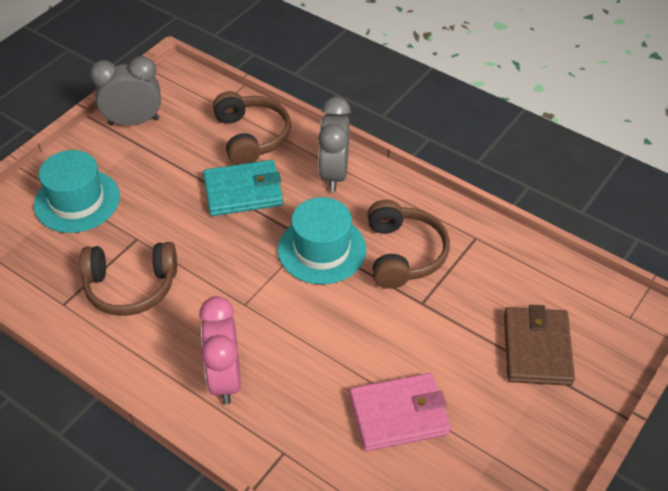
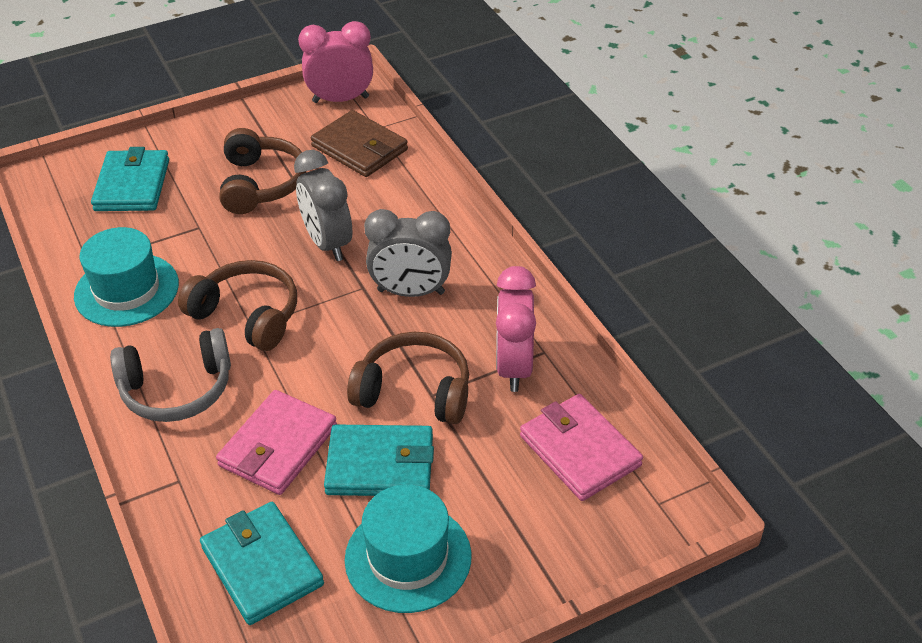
grey headphones: 0 -> 1
pink clock: 1 -> 2
pink wallet: 1 -> 2
turquoise wallet: 1 -> 3

